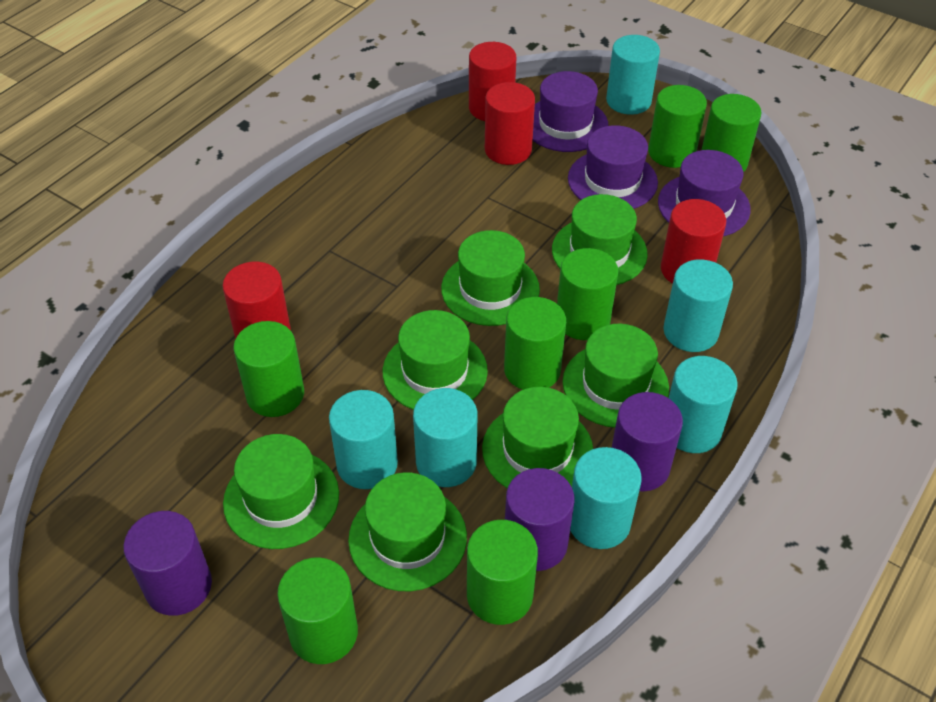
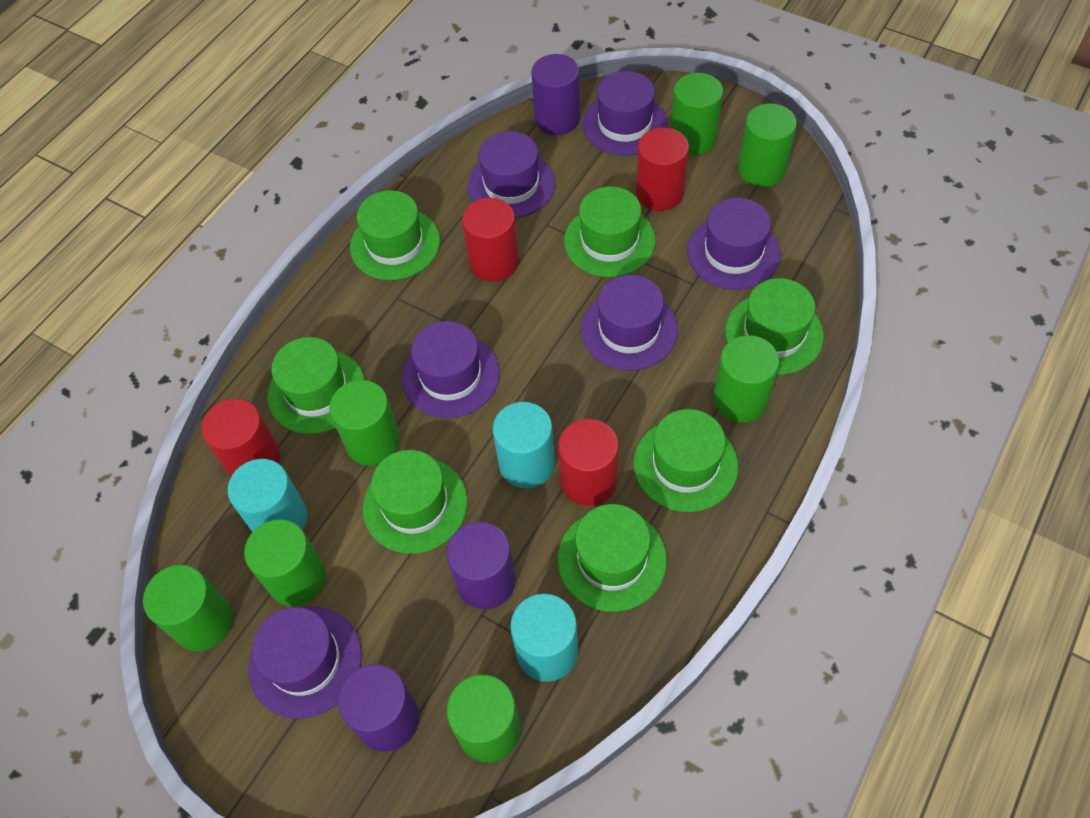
purple hat: 3 -> 6
turquoise cylinder: 6 -> 3

